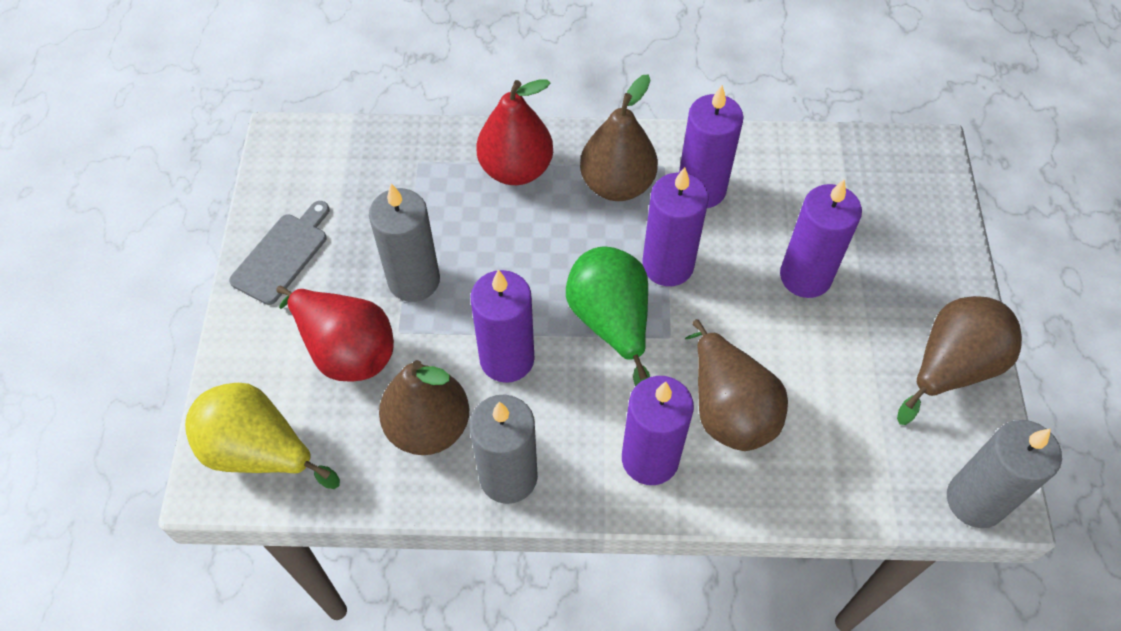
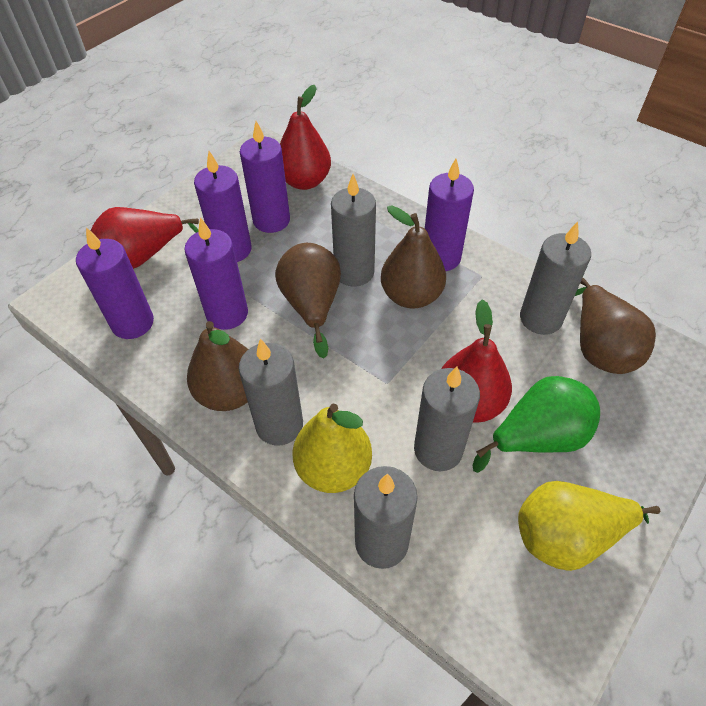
grey candle: 3 -> 5
grey cutting board: 1 -> 0
red pear: 2 -> 3
yellow pear: 1 -> 2

